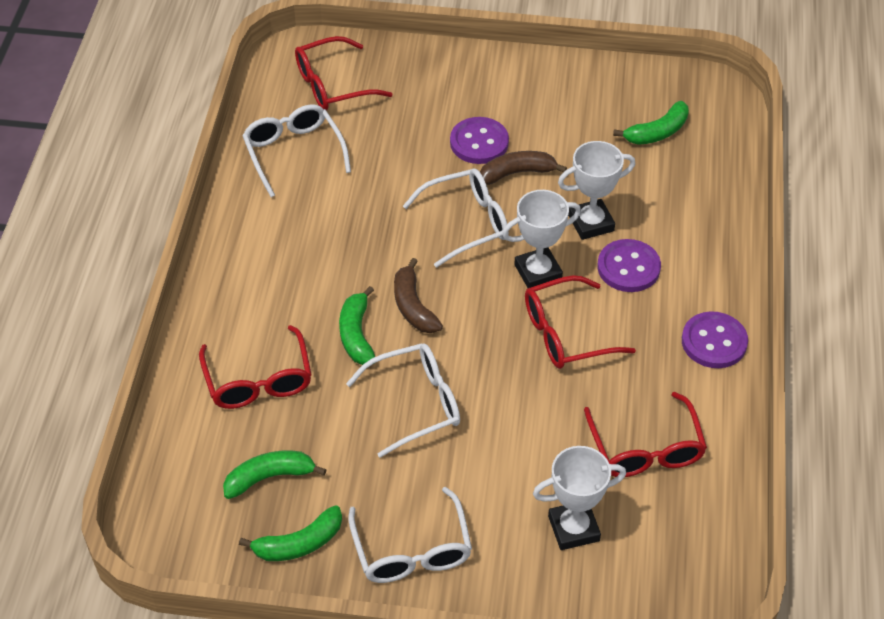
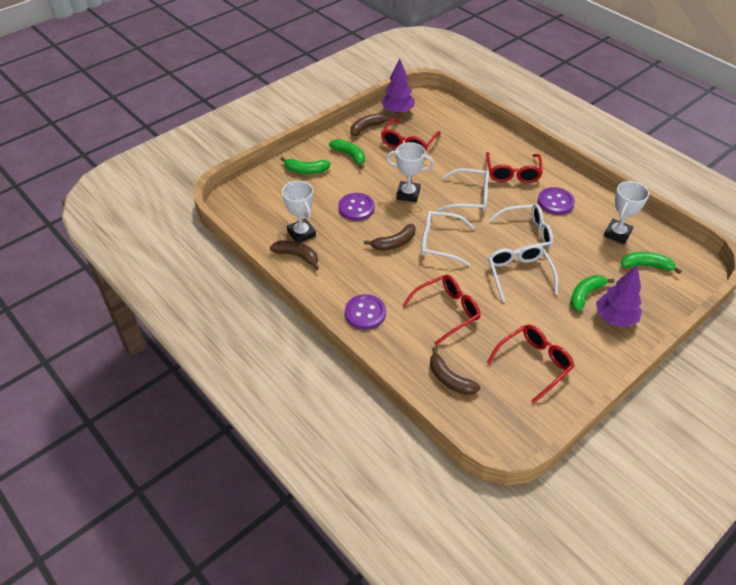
brown banana: 2 -> 4
purple tree: 0 -> 2

